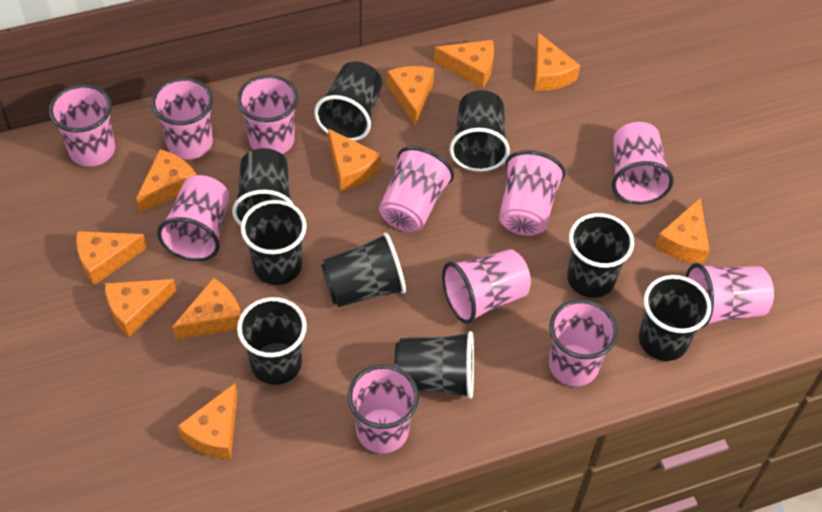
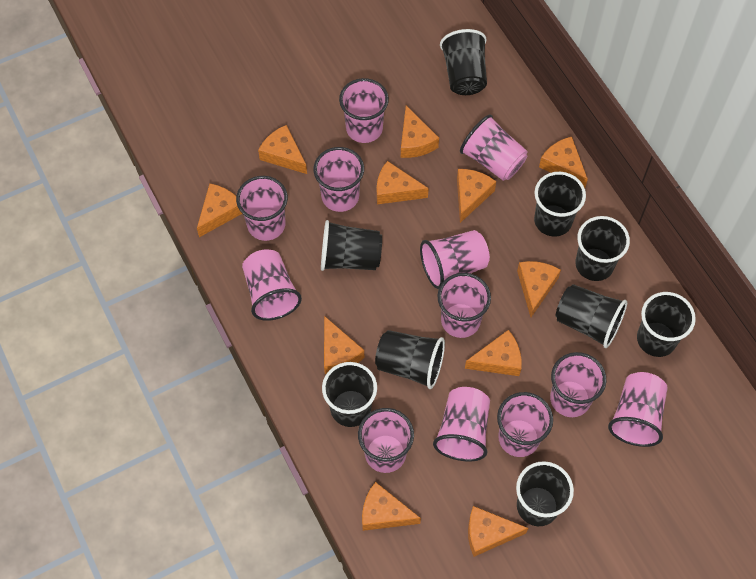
orange cheese: 10 -> 11
pink cup: 11 -> 12

